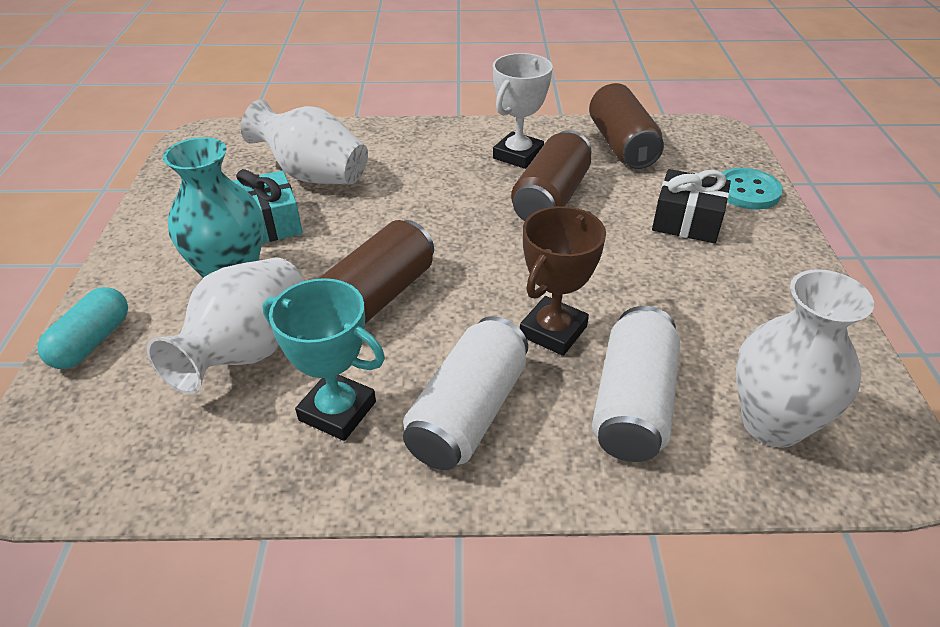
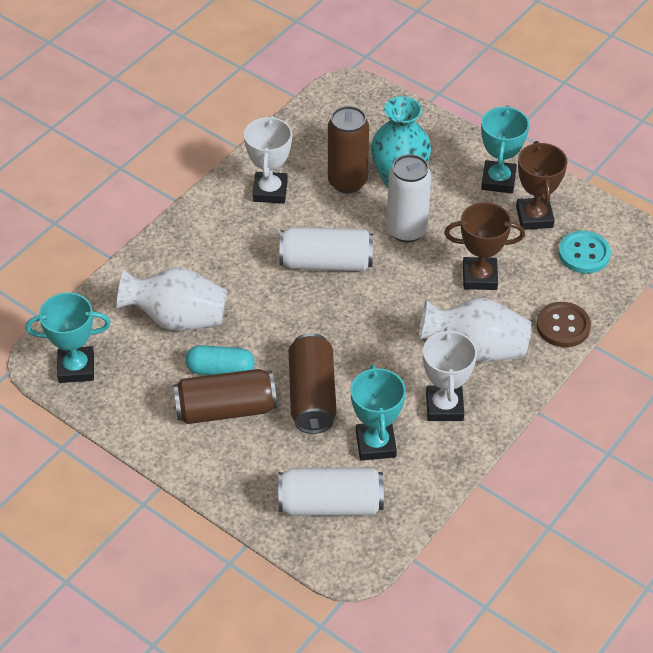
black gift: 1 -> 0
brown button: 0 -> 1
brown trophy: 1 -> 2
turquoise gift: 1 -> 0
turquoise trophy: 1 -> 3
white can: 2 -> 3
white trophy: 1 -> 2
white vase: 3 -> 2

